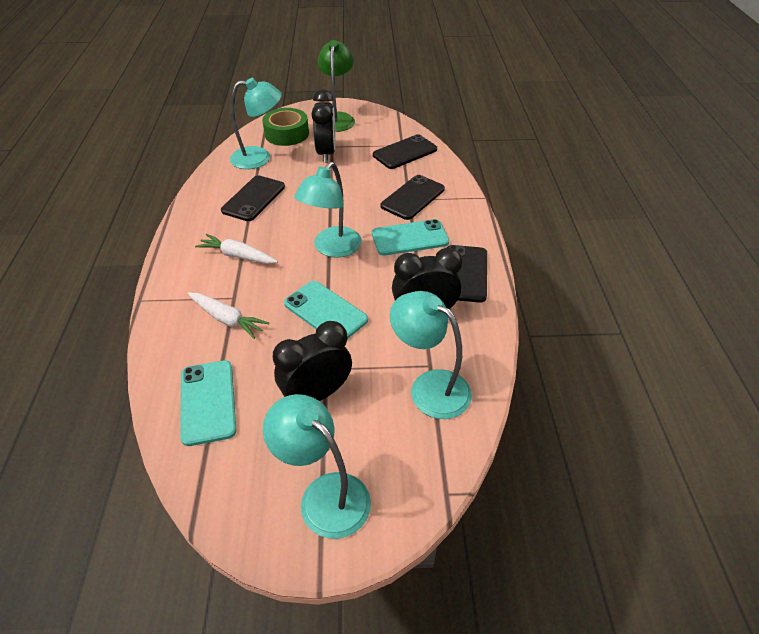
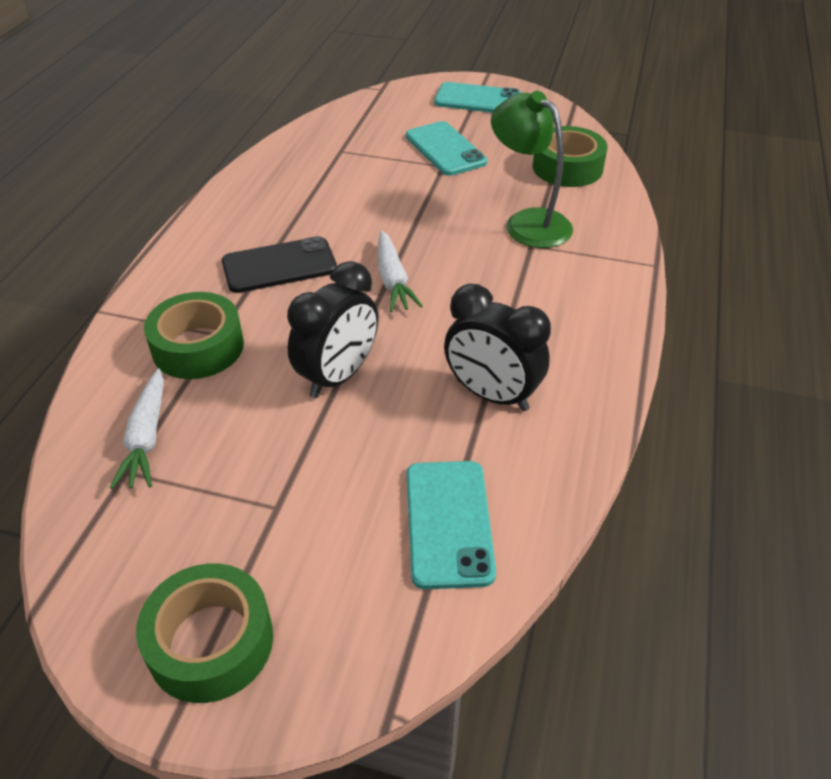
black clock: 3 -> 2
black phone: 4 -> 1
green tape: 1 -> 3
turquoise lamp: 4 -> 0

